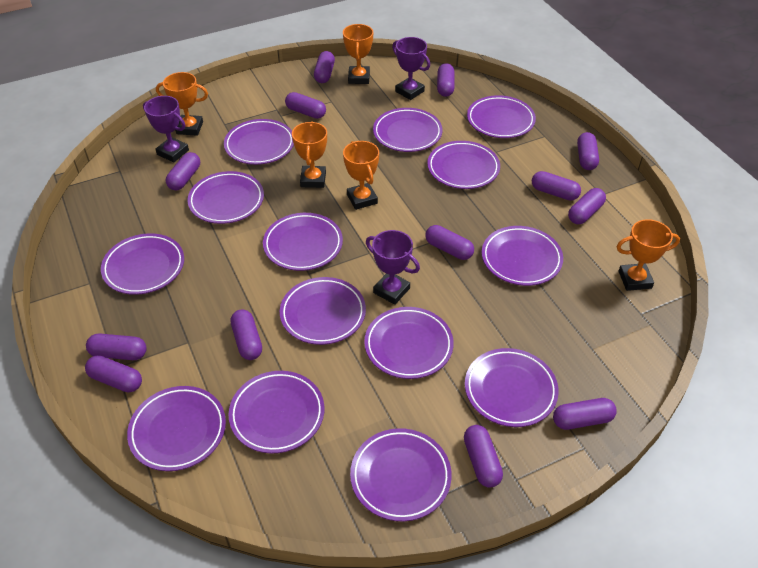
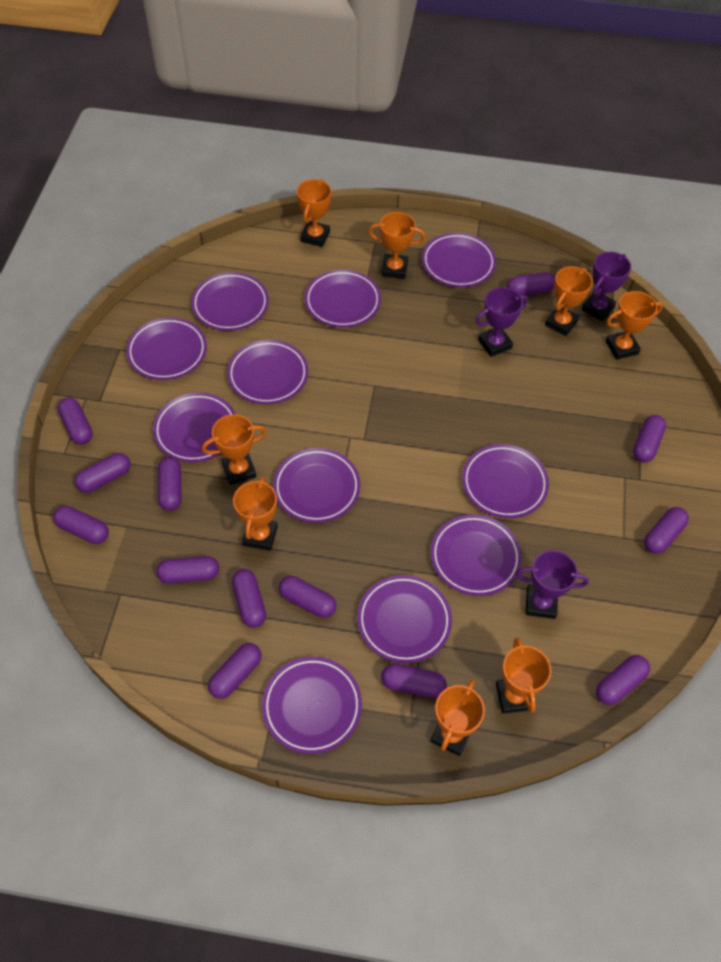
orange trophy: 5 -> 8
purple plate: 14 -> 11

